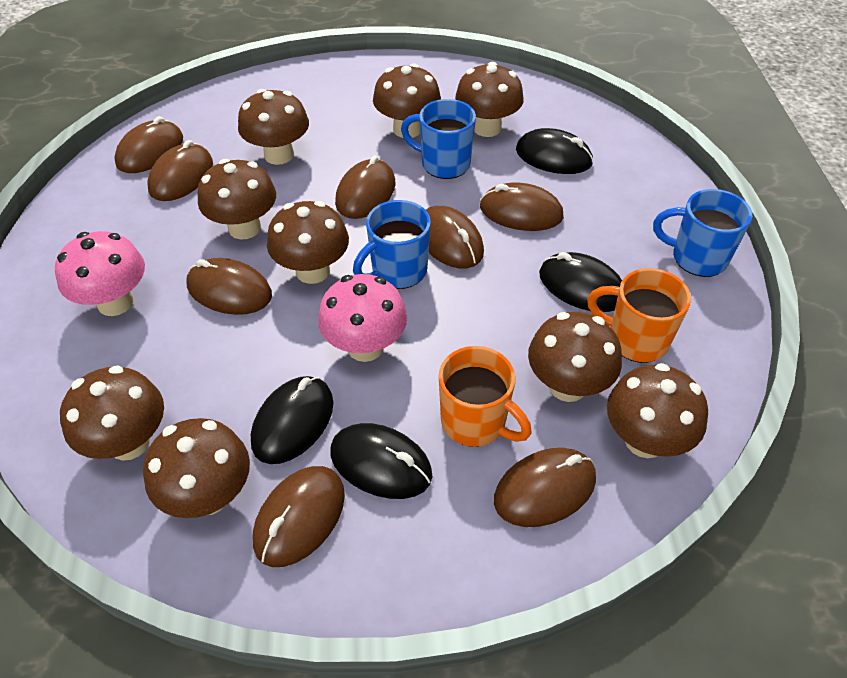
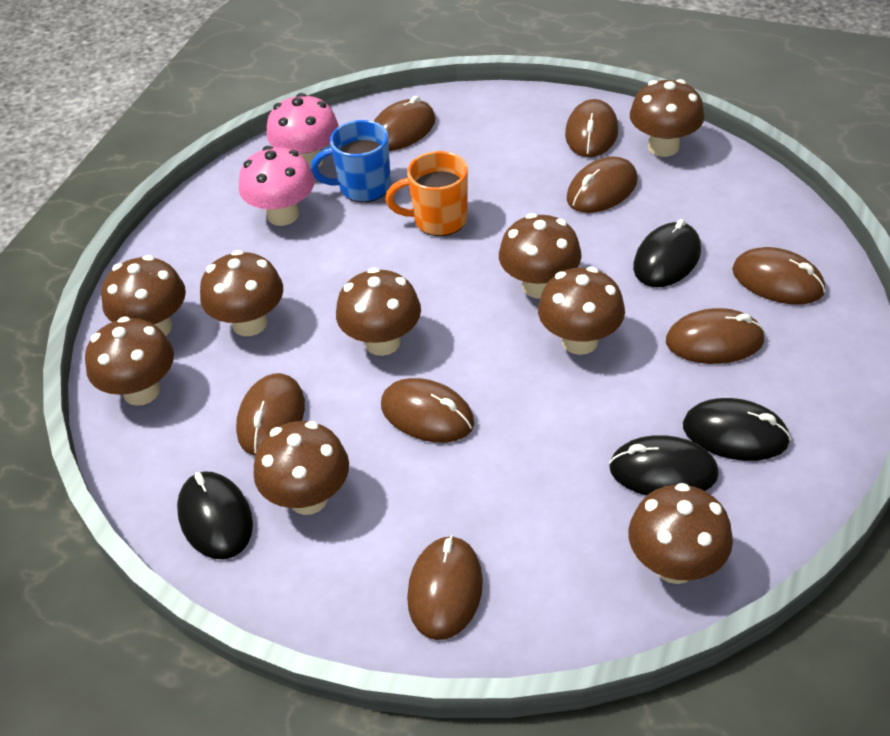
blue mug: 3 -> 1
orange mug: 2 -> 1

